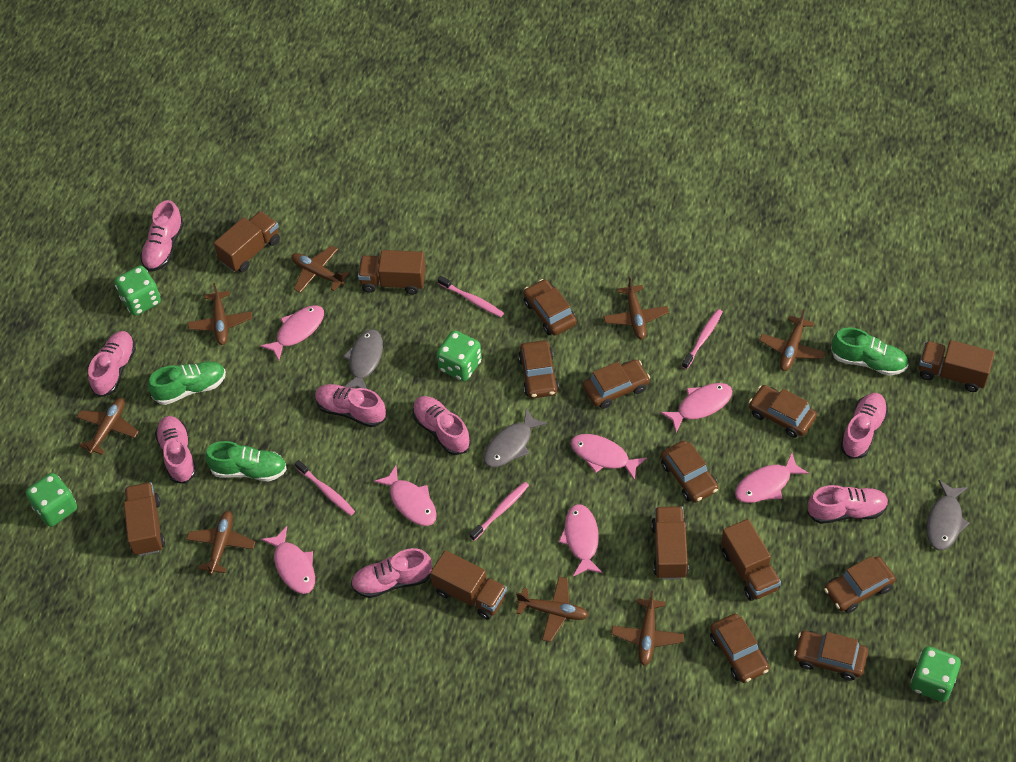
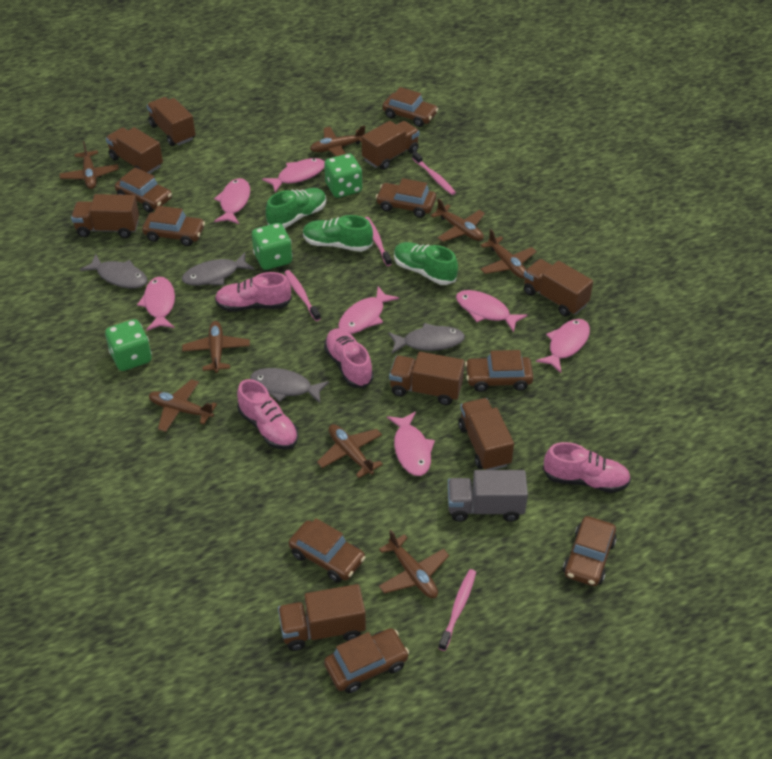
brown truck: 7 -> 8
green dice: 4 -> 3
grey fish: 3 -> 4
grey truck: 0 -> 1
pink shoe: 8 -> 4

